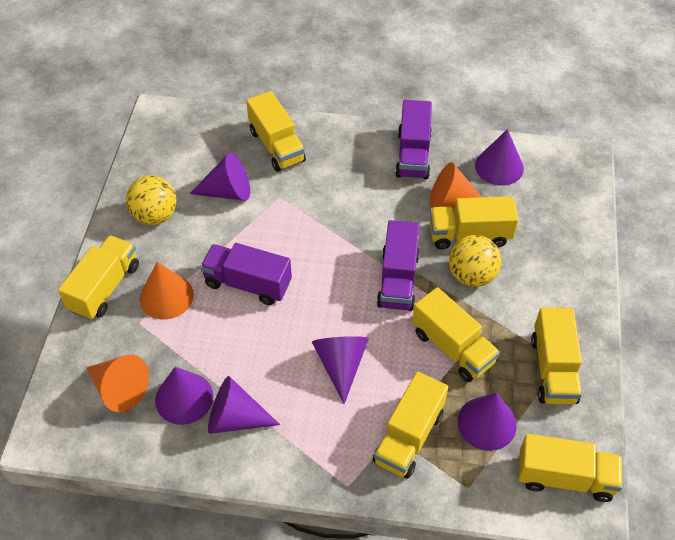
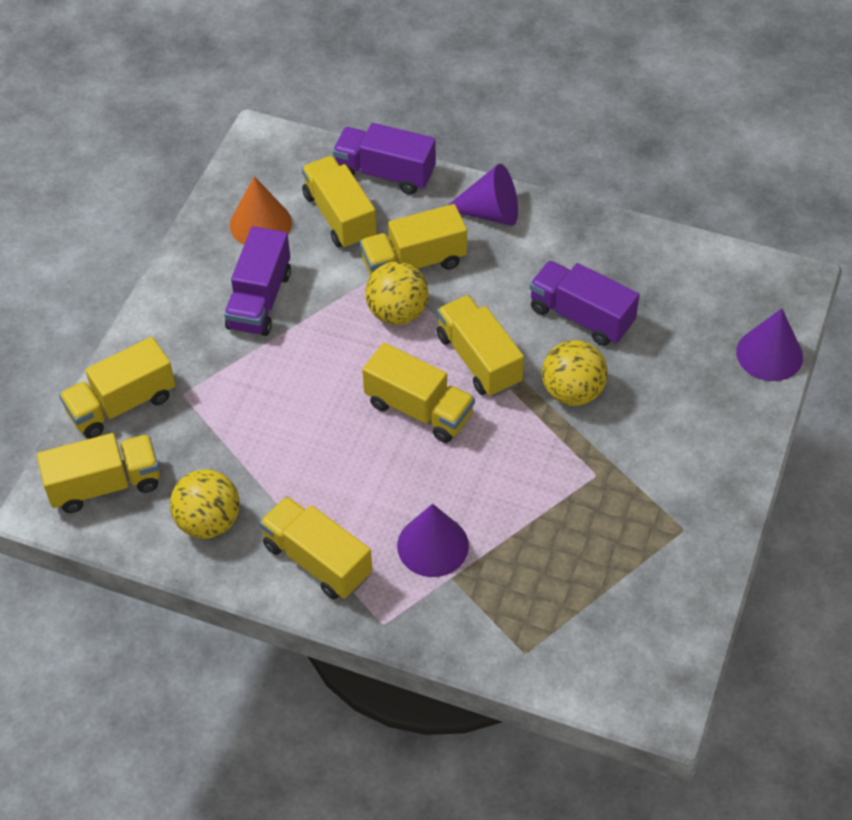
orange cone: 3 -> 1
purple cone: 6 -> 3
yellow ball: 2 -> 3

